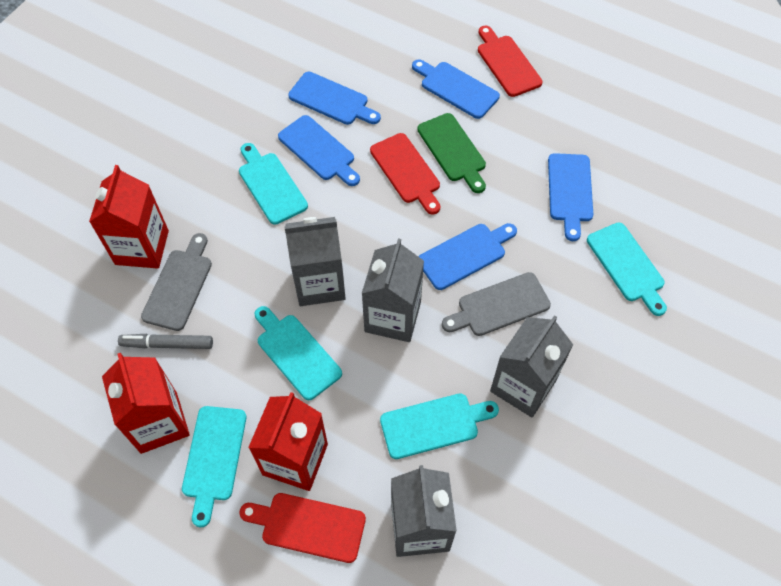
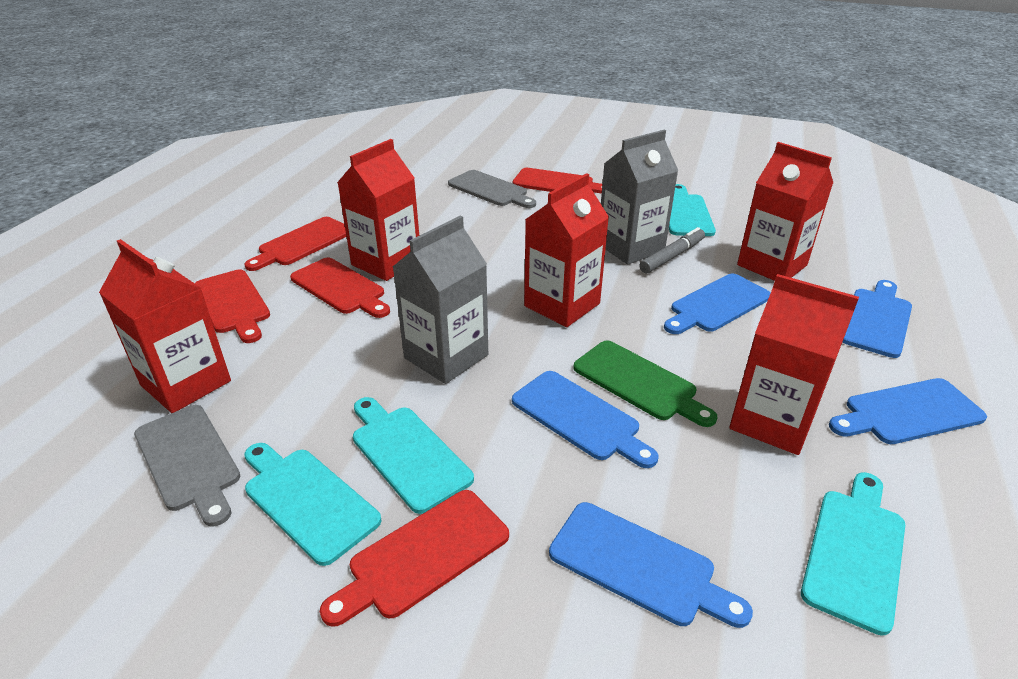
grey carton: 4 -> 2
red carton: 3 -> 5
red cutting board: 3 -> 5
turquoise cutting board: 5 -> 4

